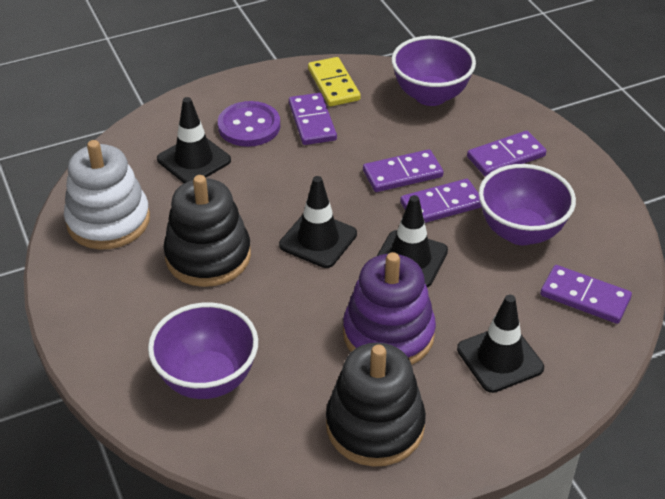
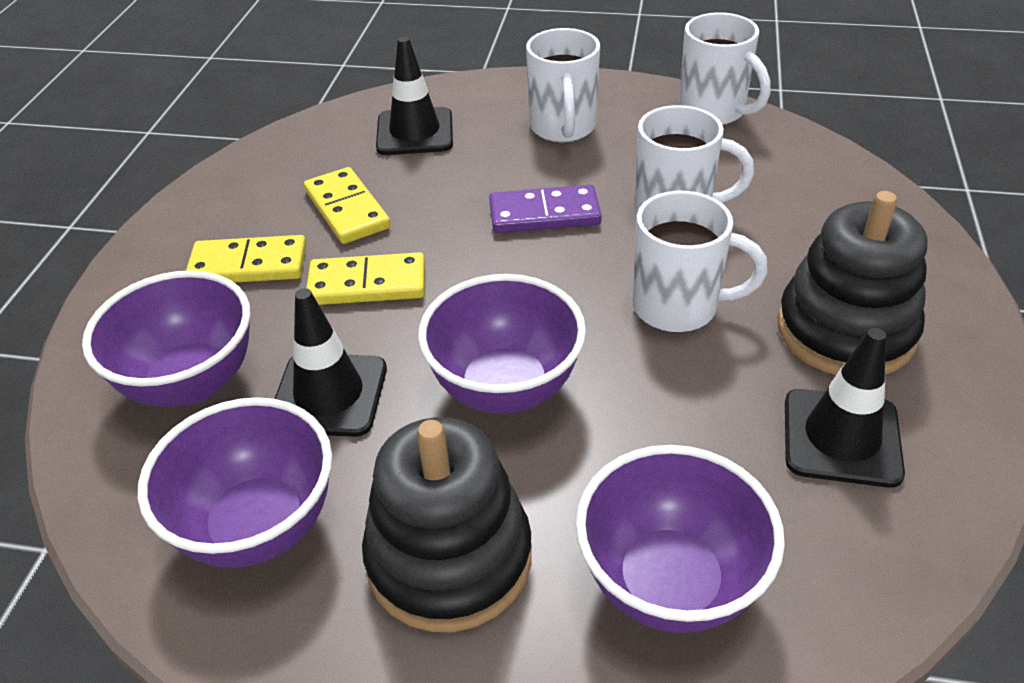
black traffic cone: 4 -> 3
purple bowl: 3 -> 4
purple button: 1 -> 0
purple domino: 5 -> 1
purple stacking toy: 1 -> 0
white mug: 0 -> 4
white stacking toy: 1 -> 0
yellow domino: 1 -> 3

